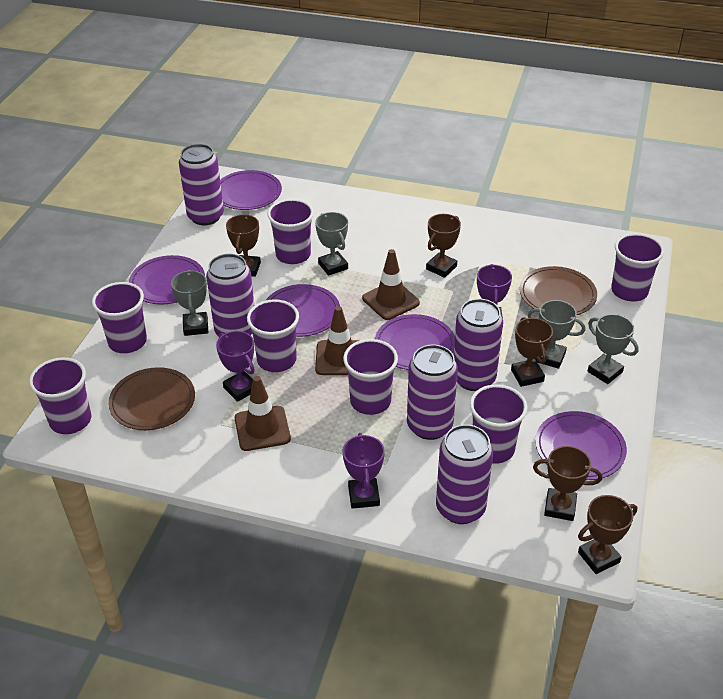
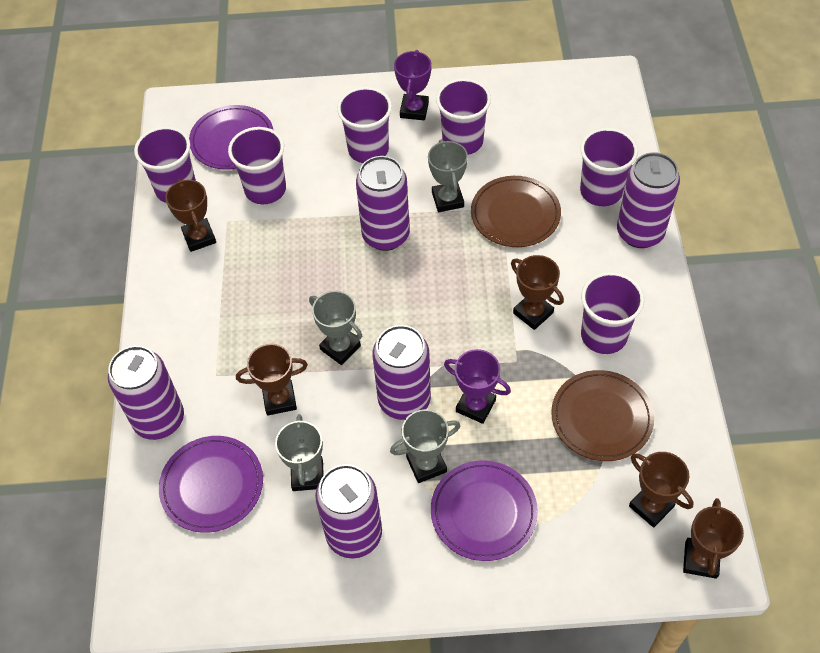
brown traffic cone: 3 -> 0
purple cup: 7 -> 6
purple plate: 5 -> 3
purple trophy: 3 -> 2

